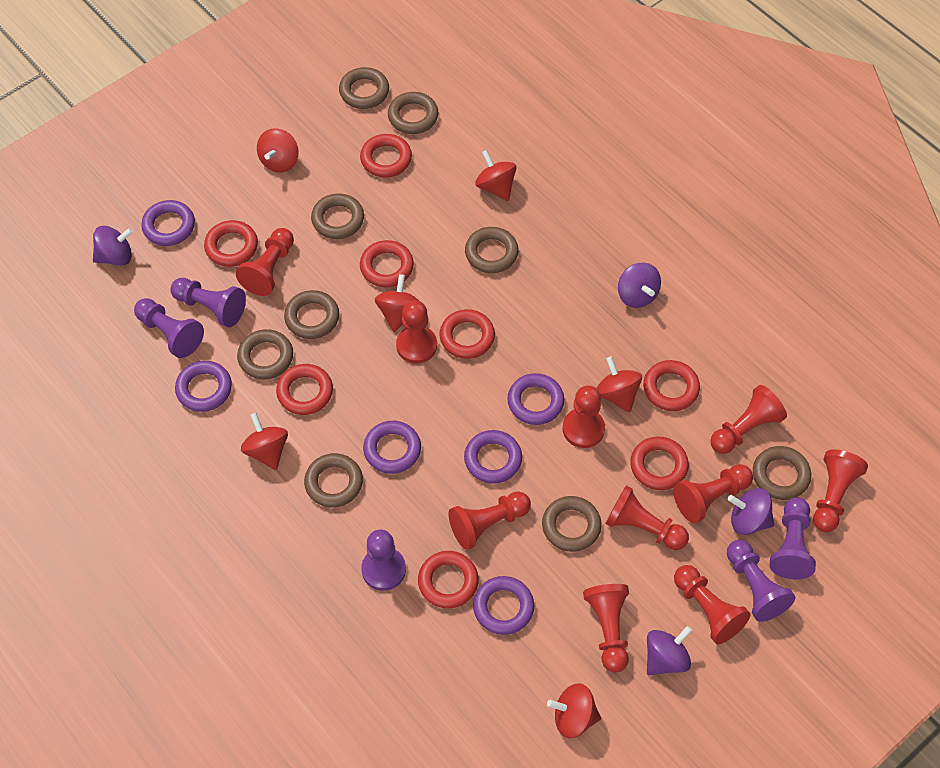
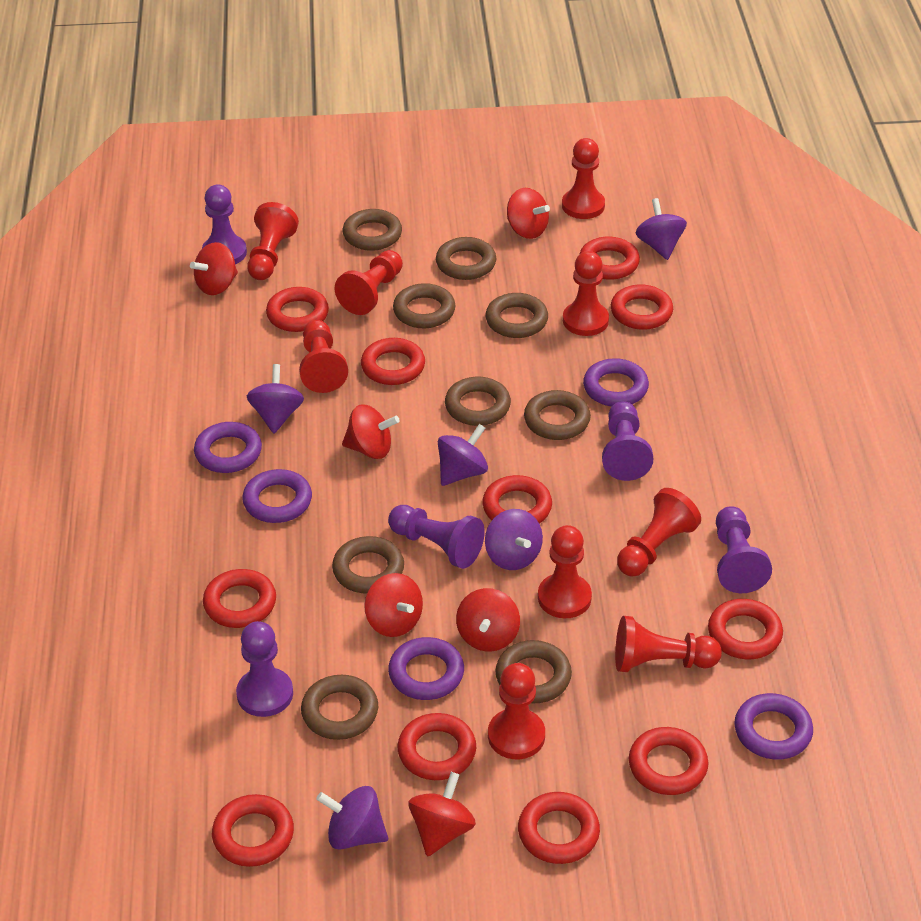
purple ring: 6 -> 5
purple spinning top: 4 -> 5
red pawn: 10 -> 9
red ring: 8 -> 11

